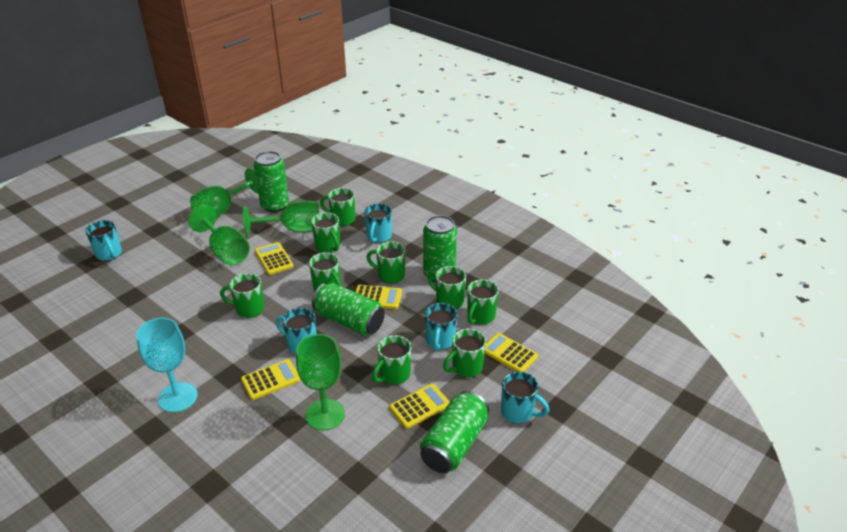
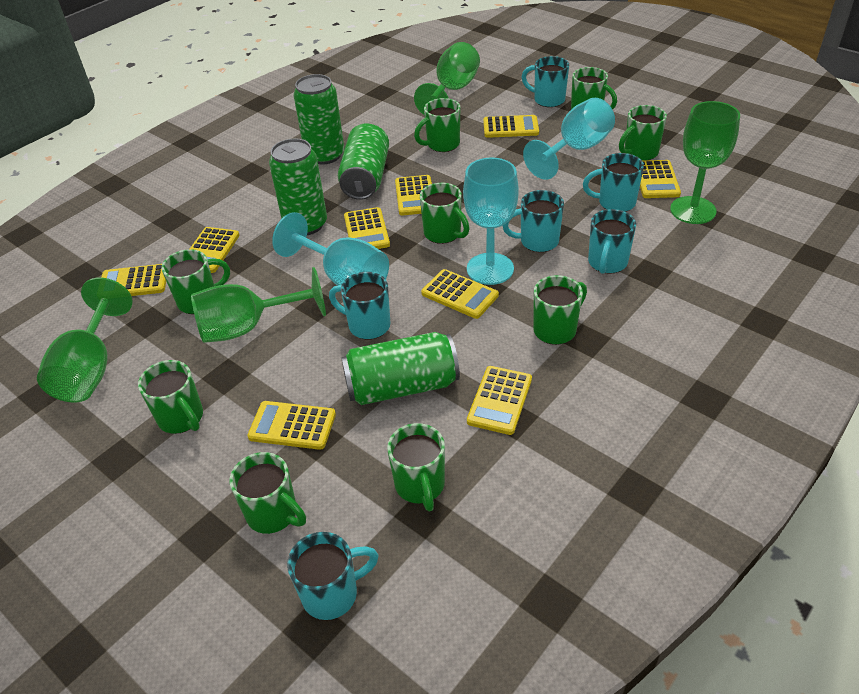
turquoise goblet: 1 -> 3
turquoise mug: 5 -> 6
yellow calculator: 5 -> 9

